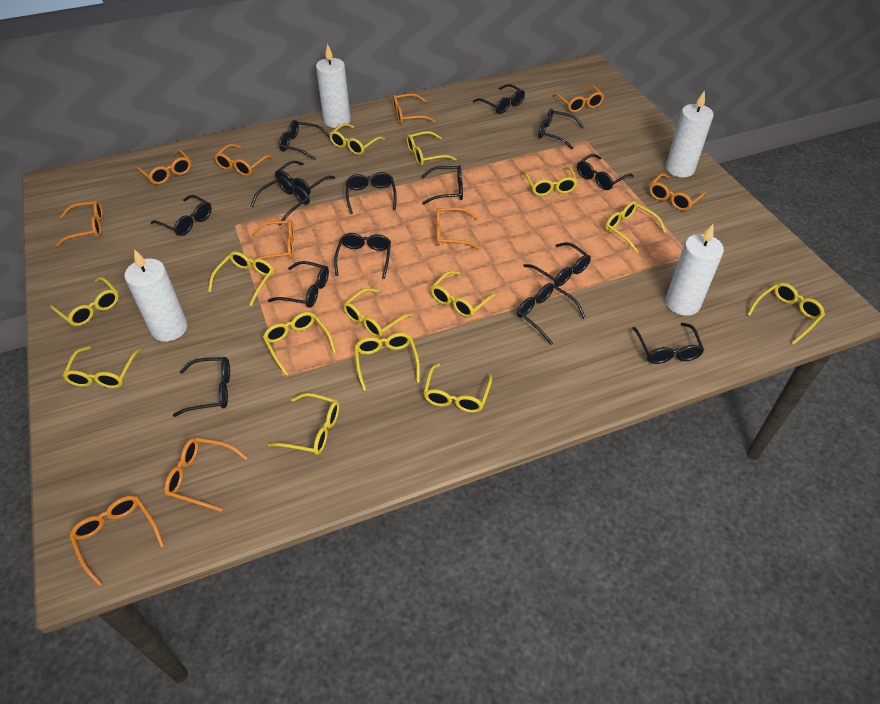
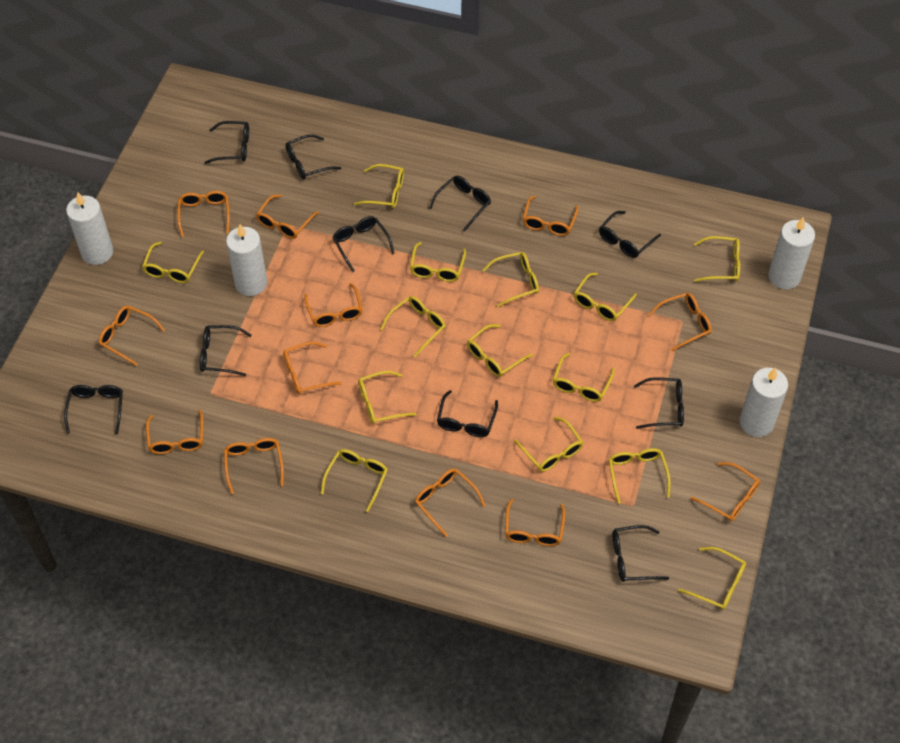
black glasses: 15 -> 10
orange glasses: 10 -> 12

